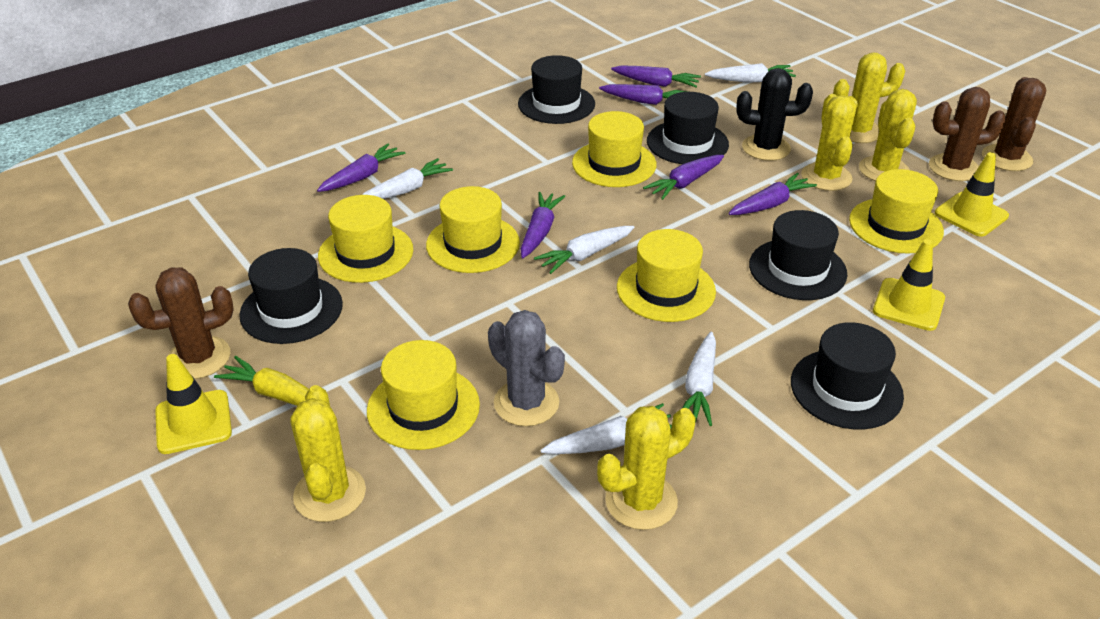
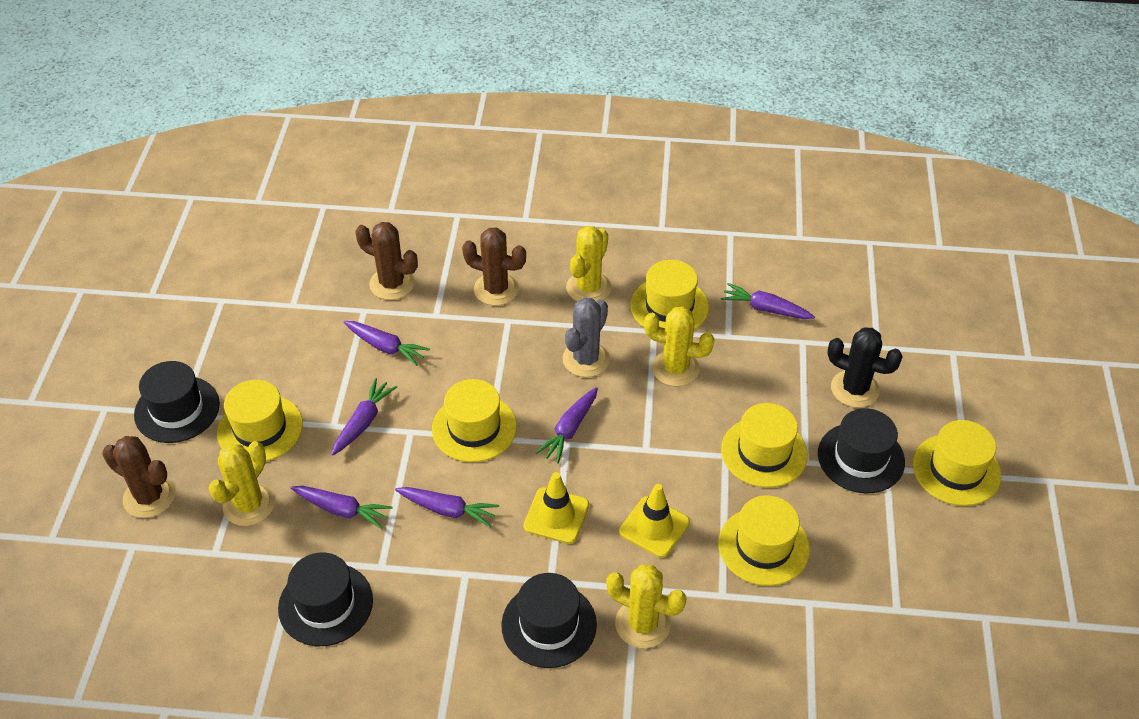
black hat: 5 -> 4
white carrot: 5 -> 0
yellow cactus: 5 -> 4
yellow carrot: 1 -> 0
yellow traffic cone: 3 -> 2

